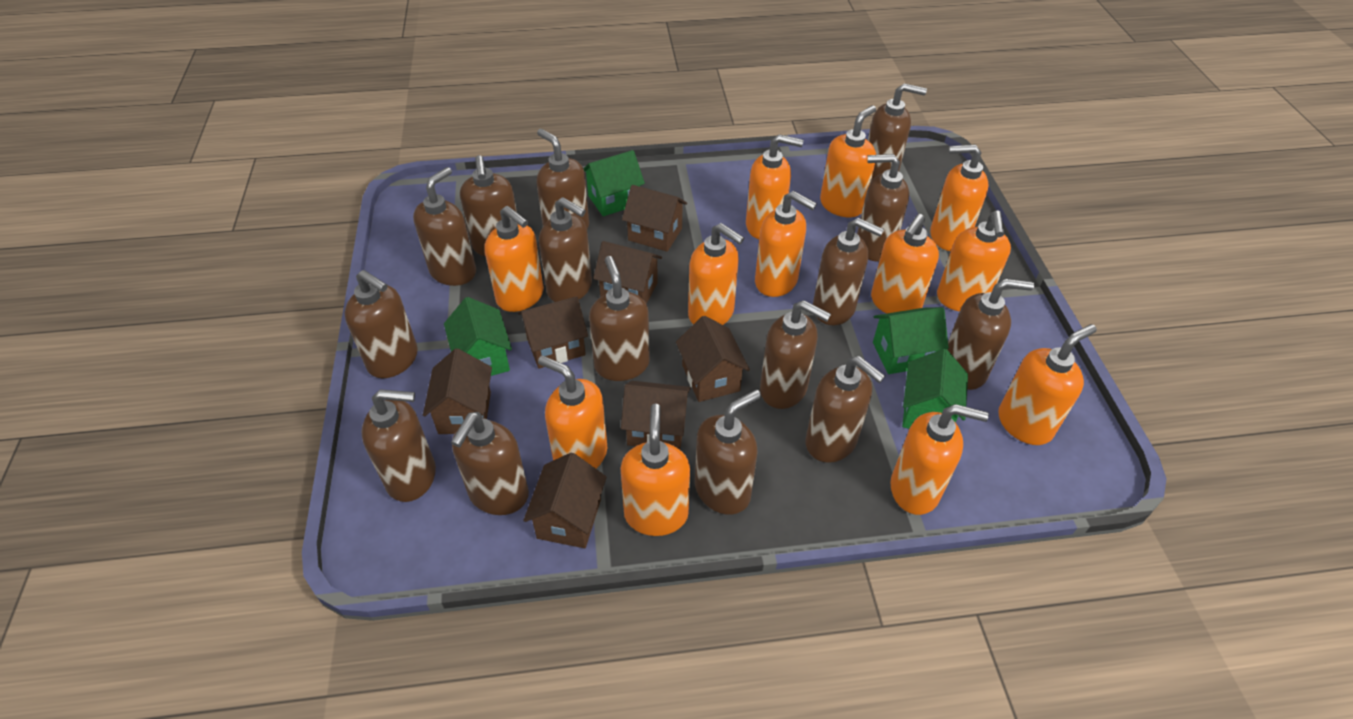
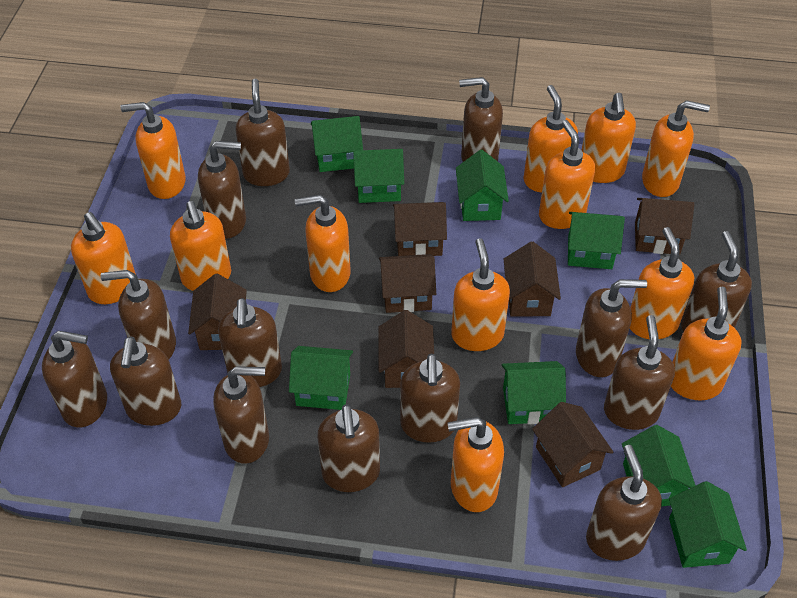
brown soap dispenser: 15 -> 14
green house: 4 -> 8

